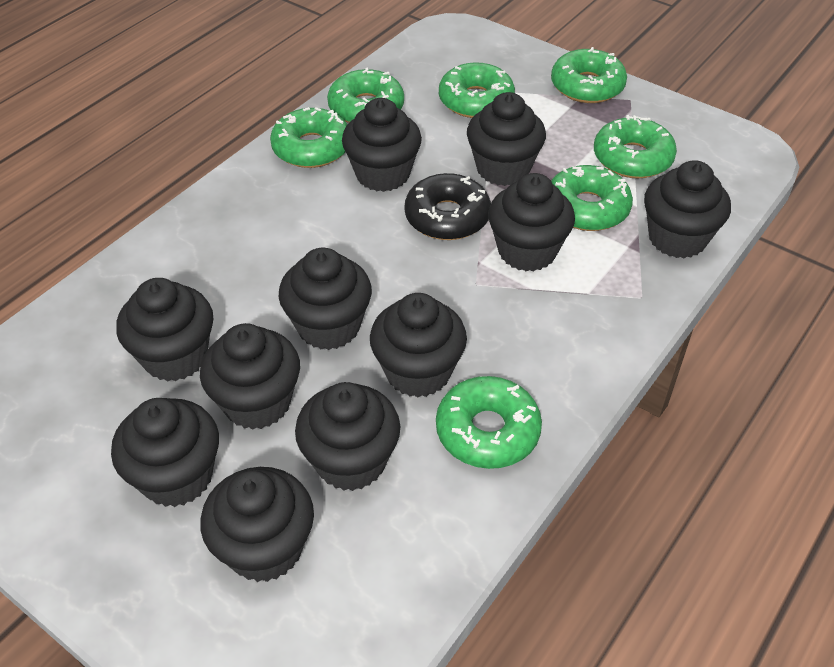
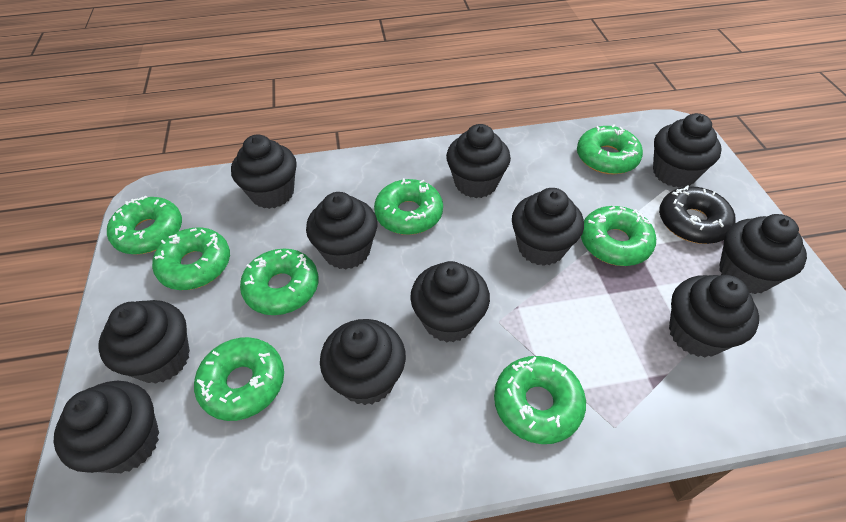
green donut: 7 -> 8

